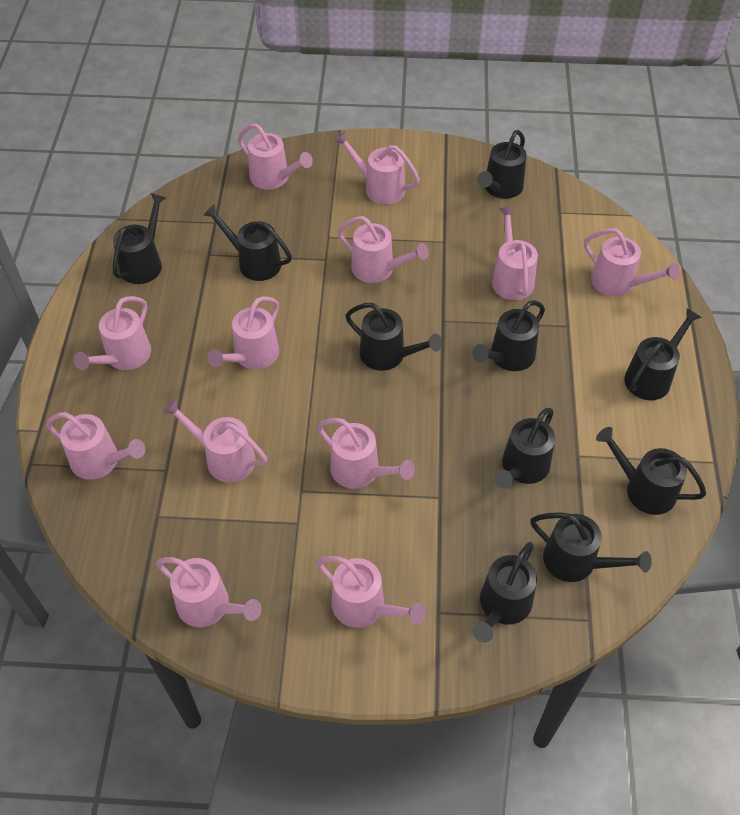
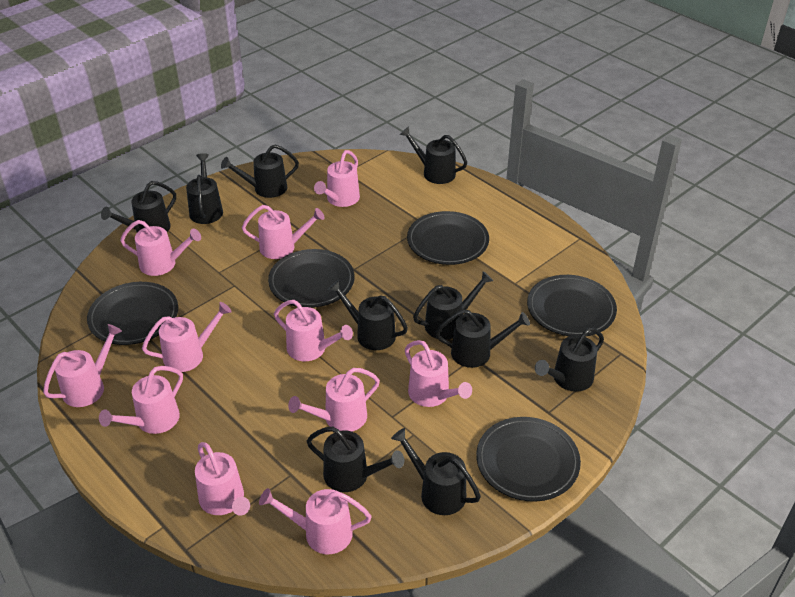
black plate: 0 -> 5
pink watering can: 12 -> 11

